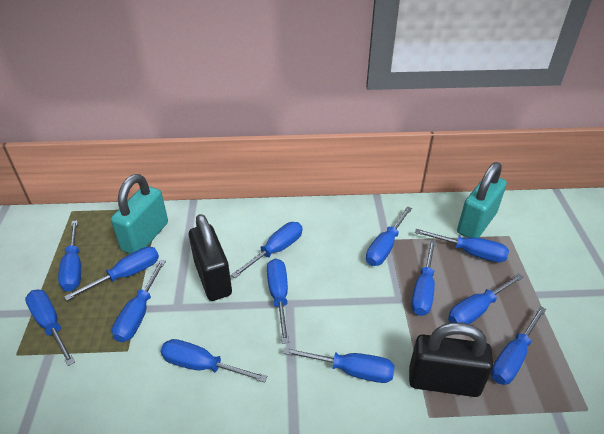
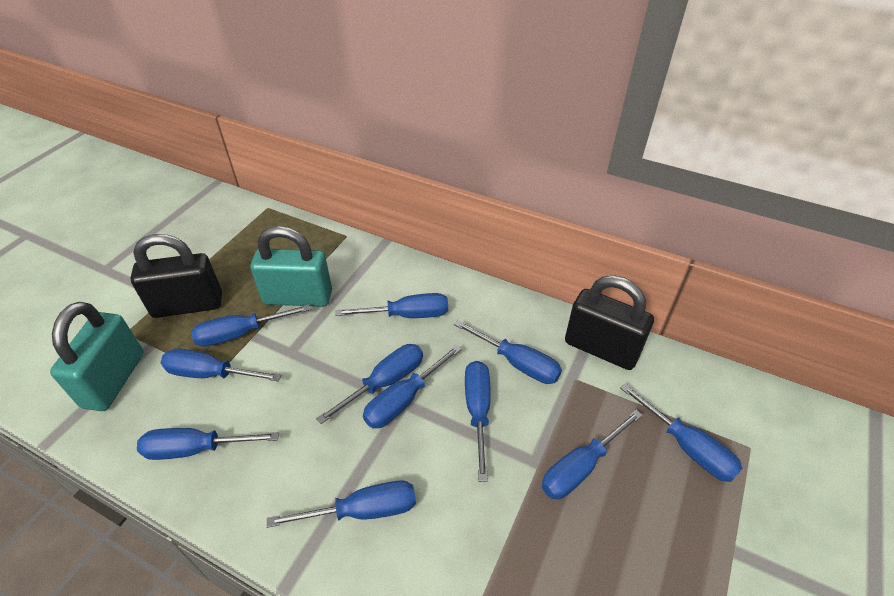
blue screwdriver: 13 -> 11

